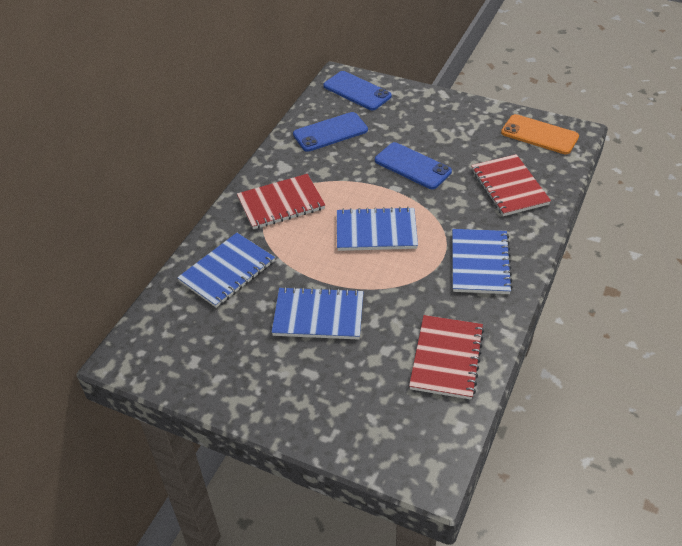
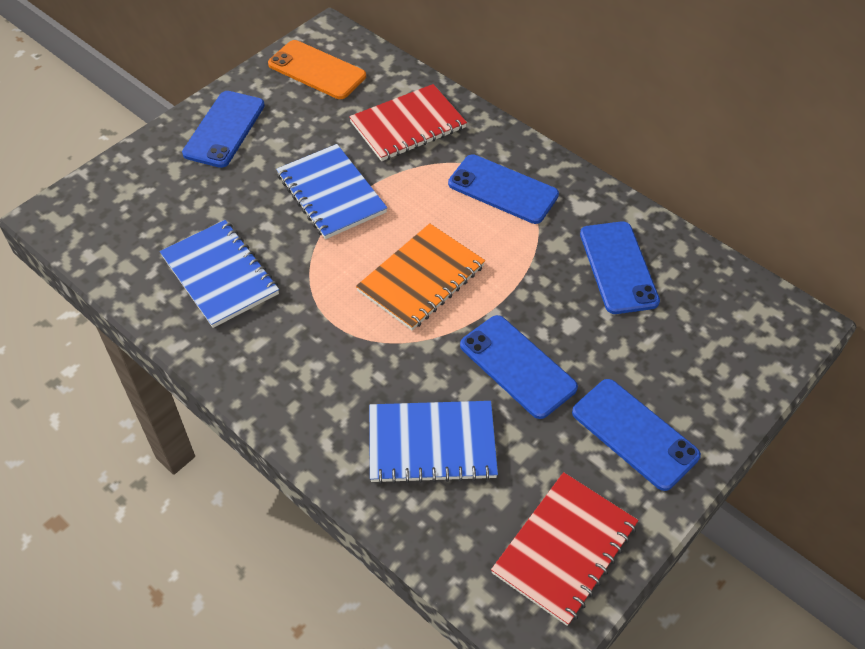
blue notebook: 4 -> 3
blue phone: 3 -> 5
orange notebook: 0 -> 1
red notebook: 3 -> 2

